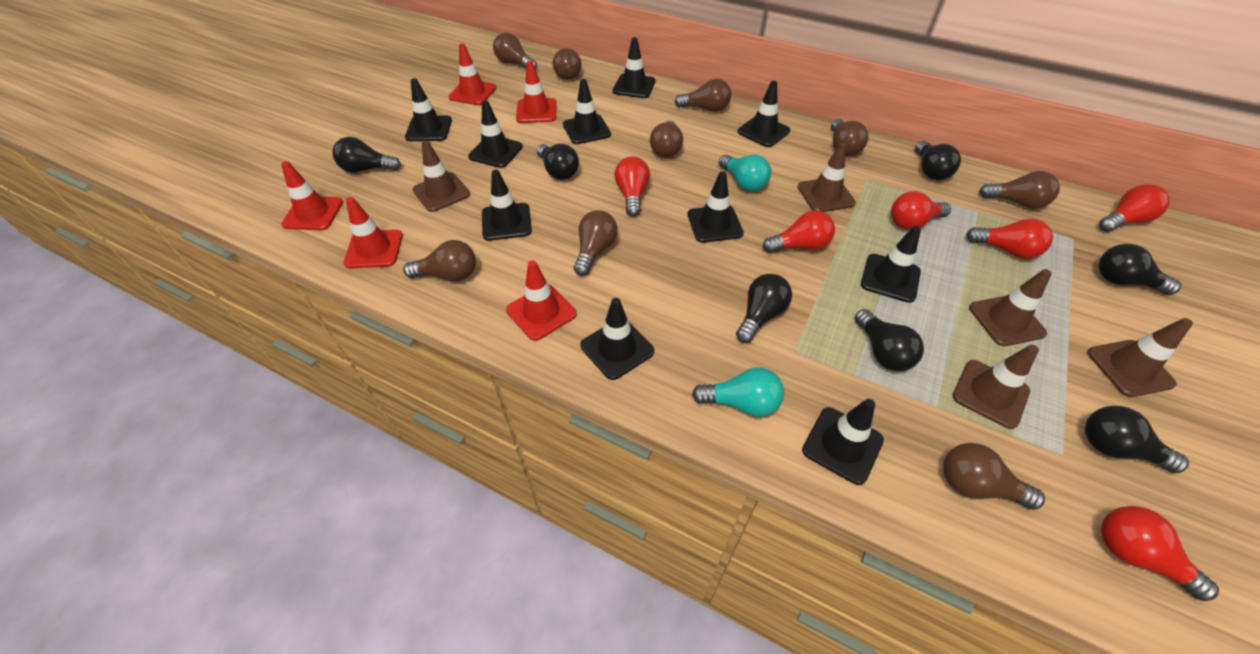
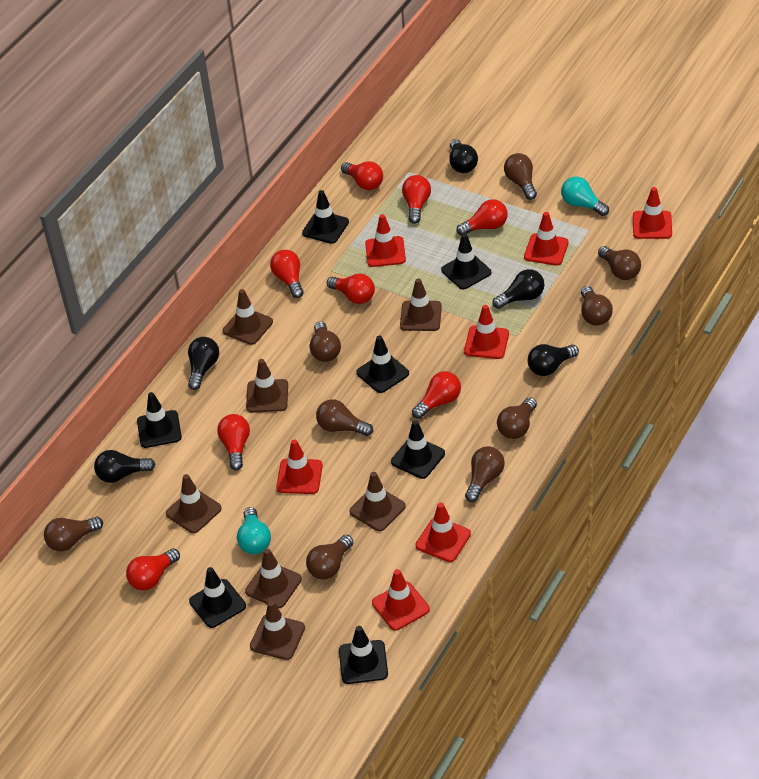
black light bulb: 7 -> 5
black traffic cone: 10 -> 7
brown traffic cone: 5 -> 7
red light bulb: 6 -> 8
red traffic cone: 5 -> 7

